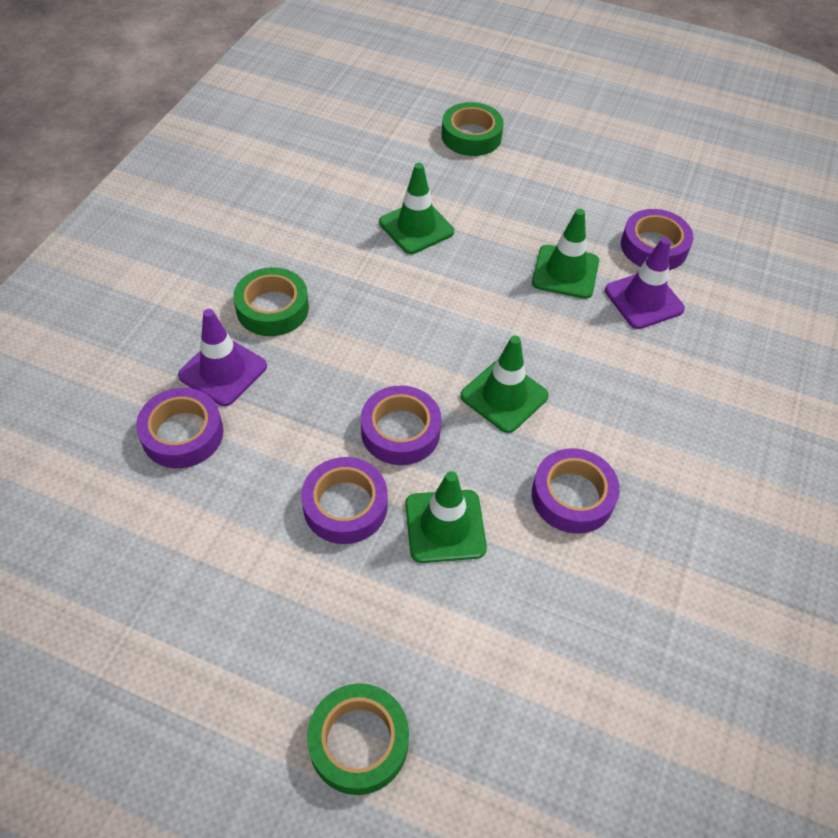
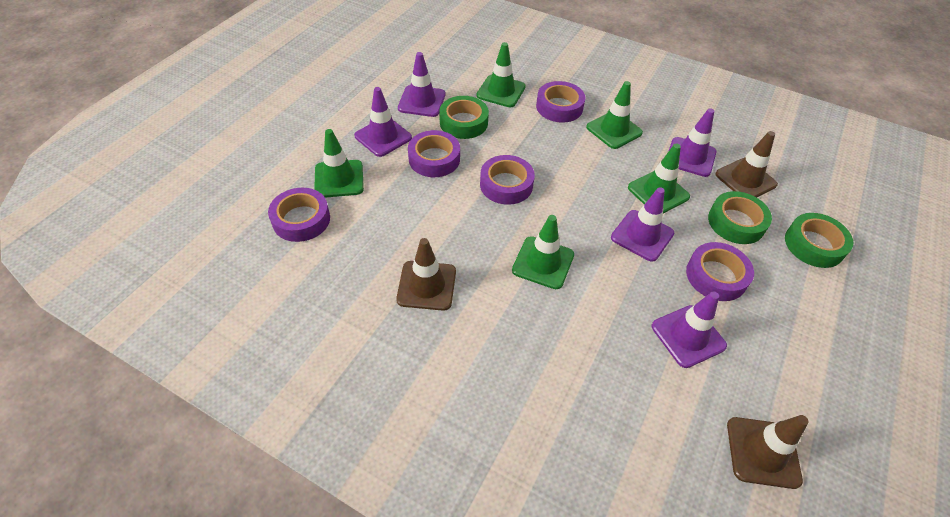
brown traffic cone: 0 -> 3
green traffic cone: 4 -> 5
purple traffic cone: 2 -> 5

